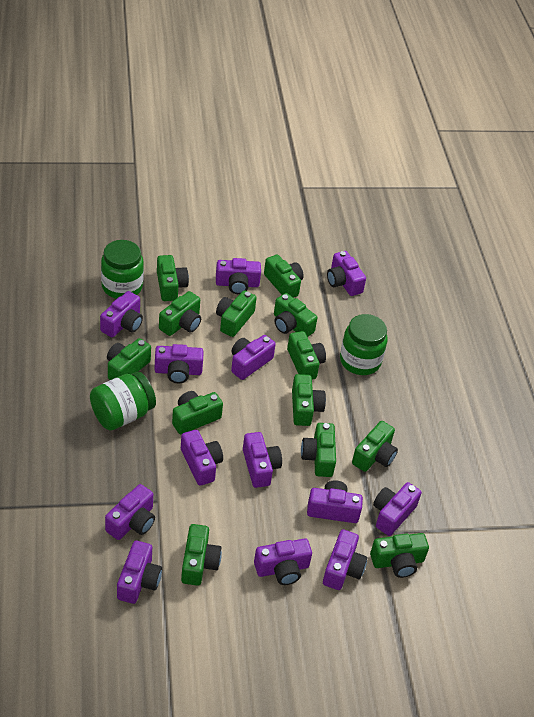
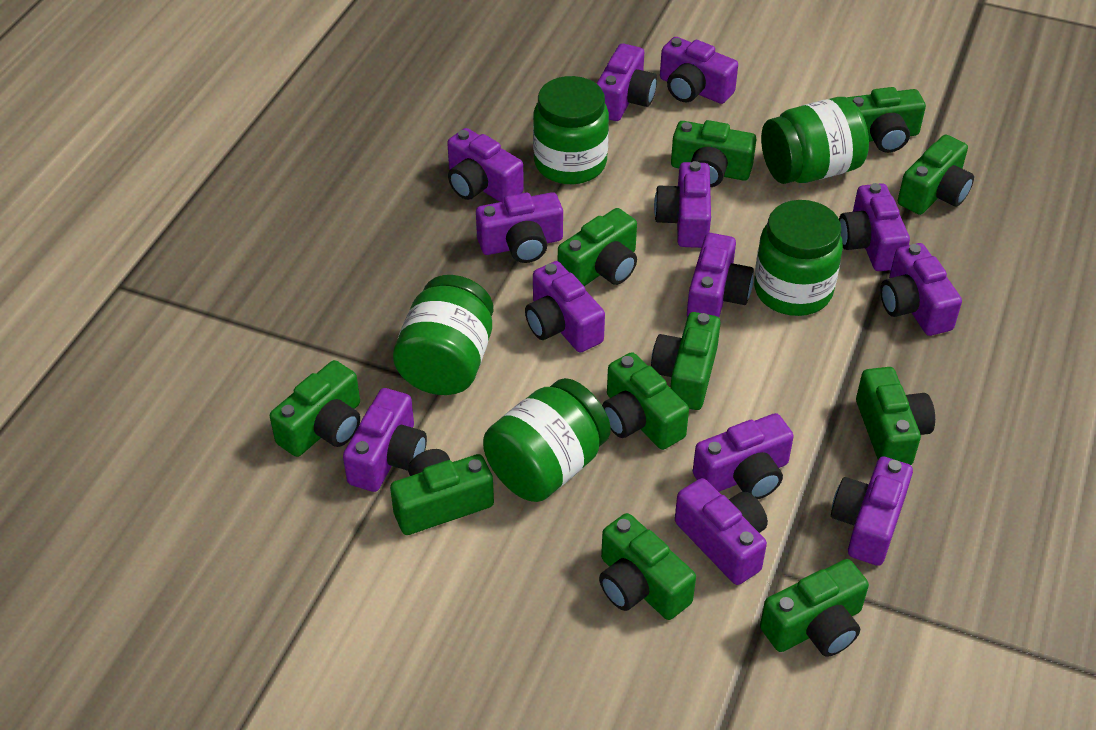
green camera: 13 -> 11
green jar: 3 -> 5

